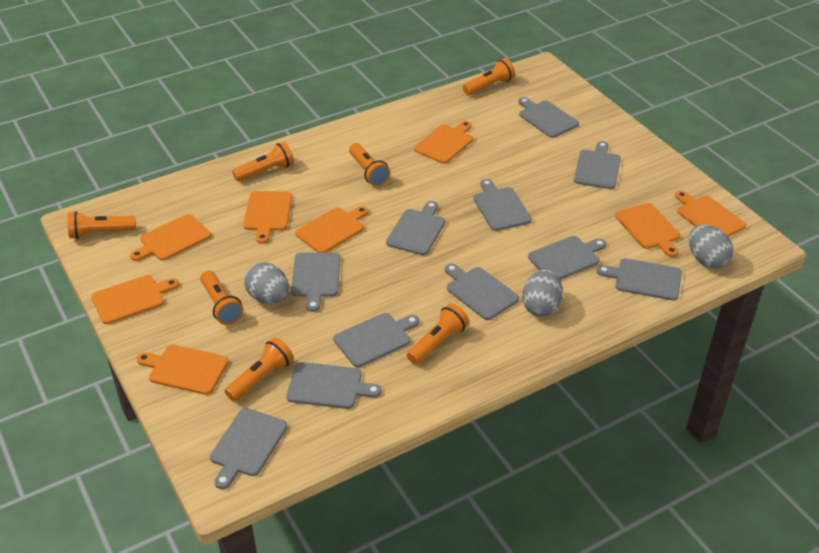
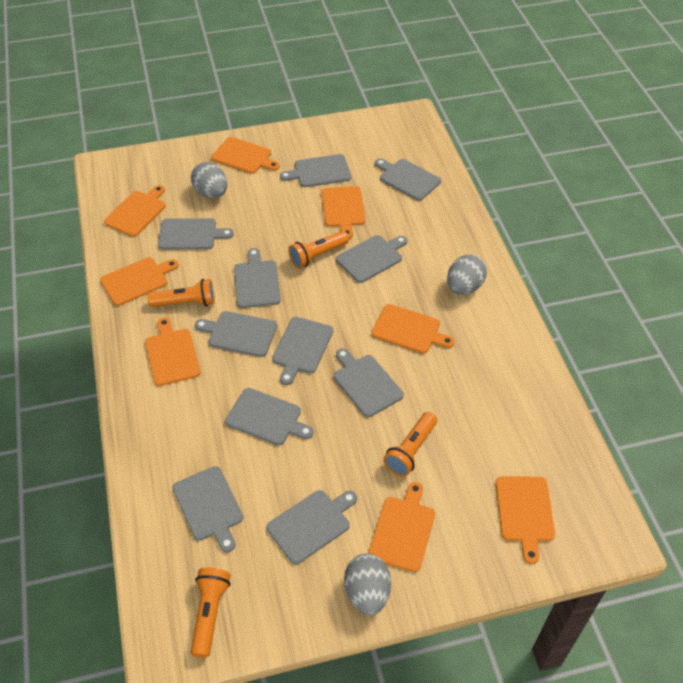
orange flashlight: 7 -> 4

